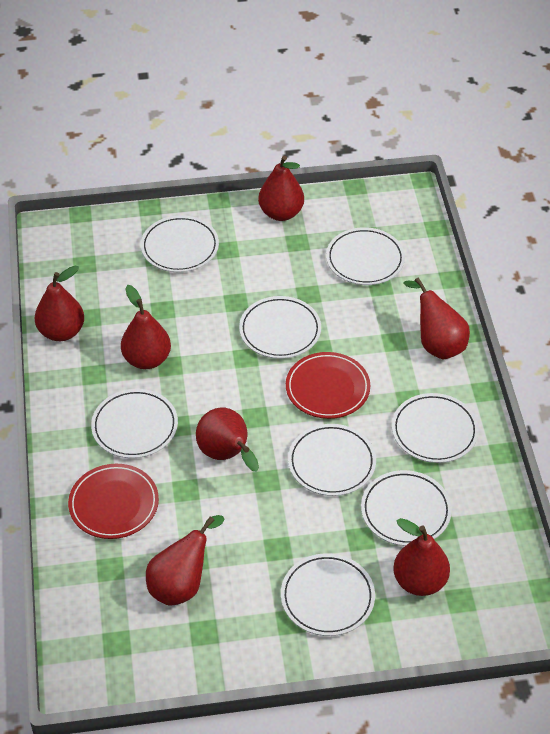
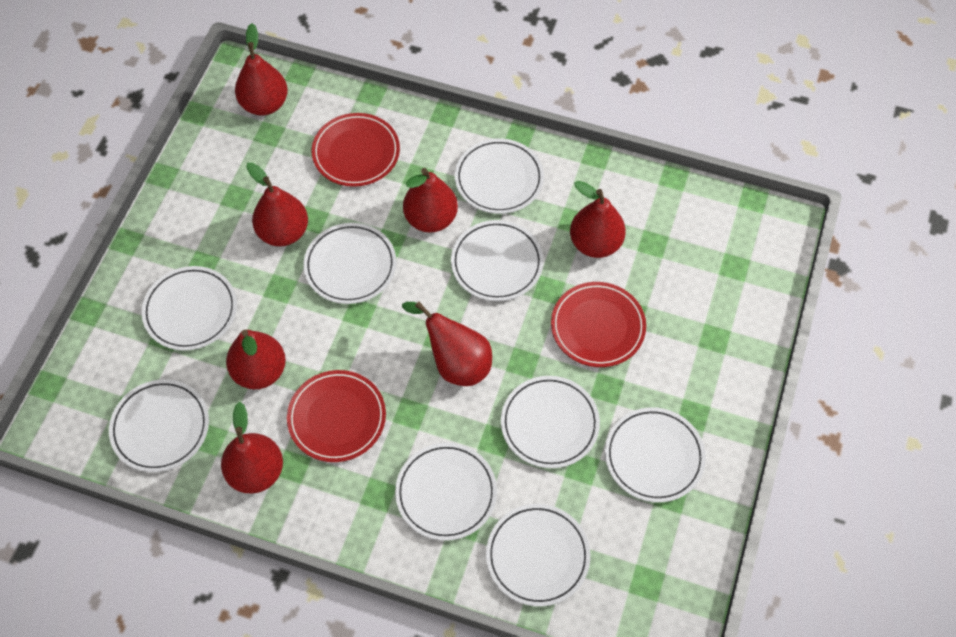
red plate: 2 -> 3
white plate: 8 -> 9

